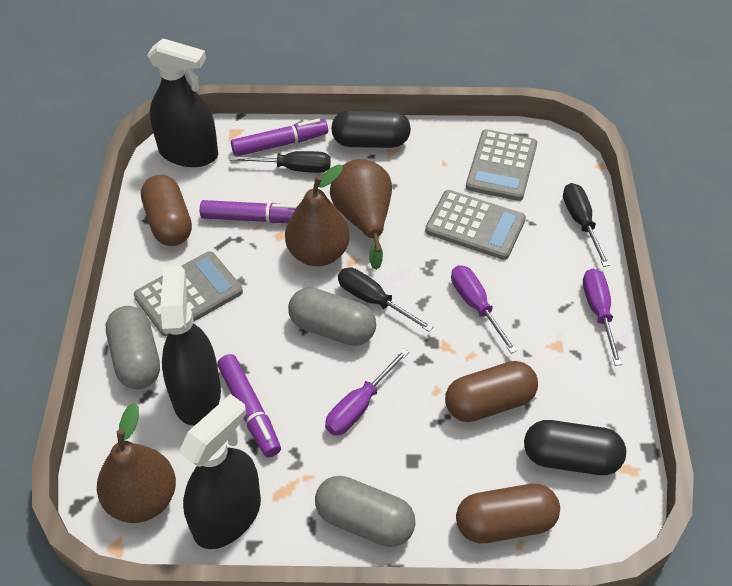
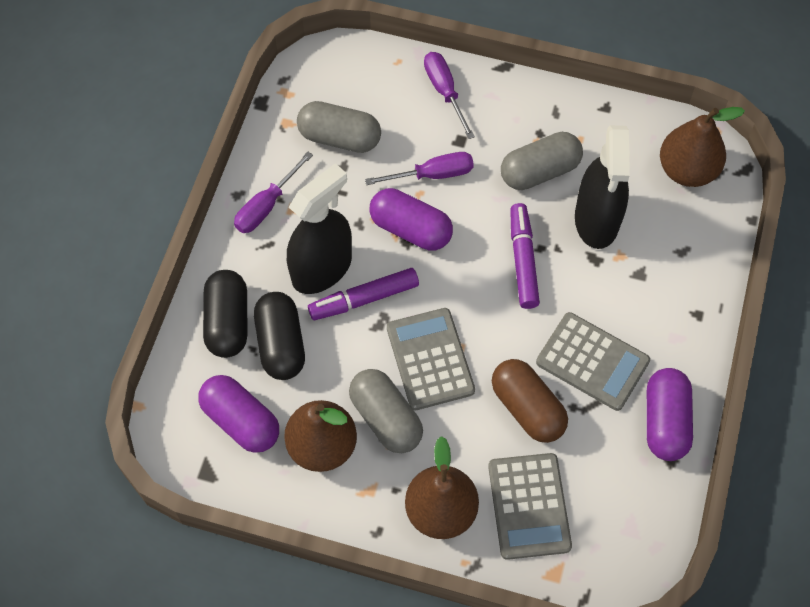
black screwdriver: 3 -> 0
black spray bottle: 3 -> 2
brown capsule: 3 -> 1
purple capsule: 0 -> 3
purple marker: 3 -> 2

